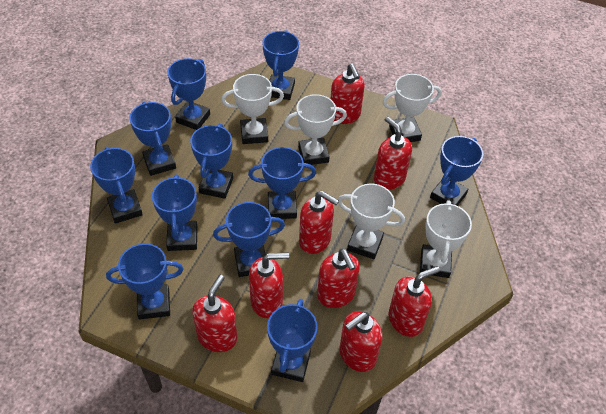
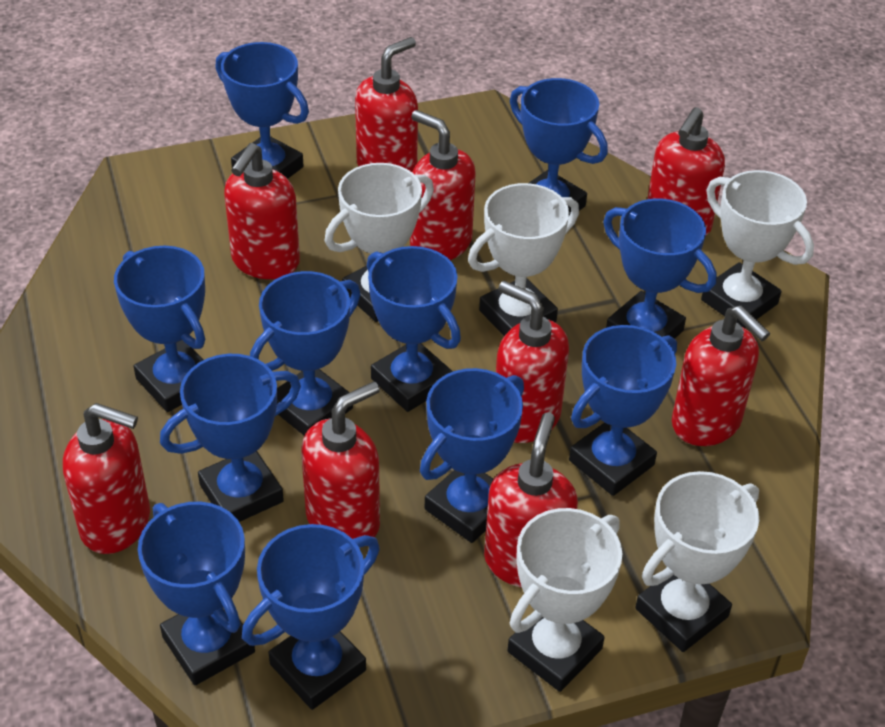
red soap dispenser: 8 -> 9

